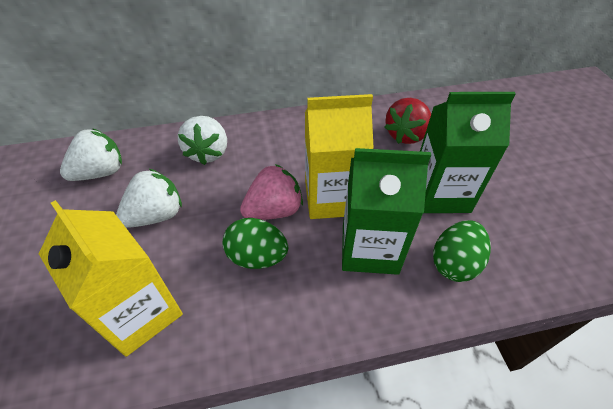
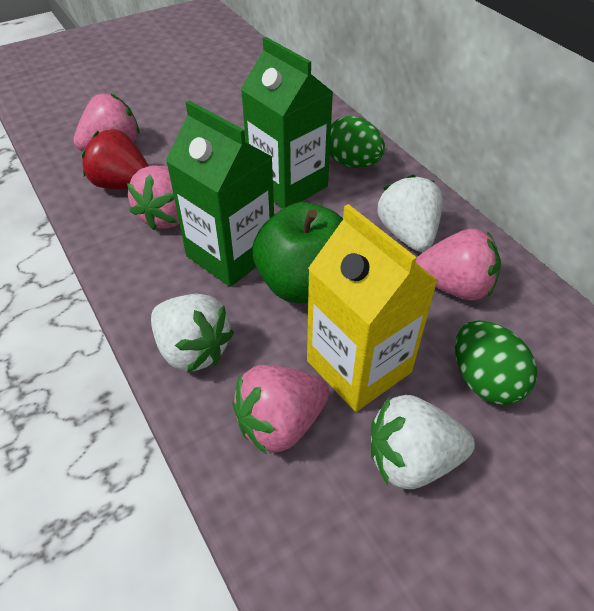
green apple: 0 -> 1
pink strawberry: 1 -> 4
yellow carton: 2 -> 1

